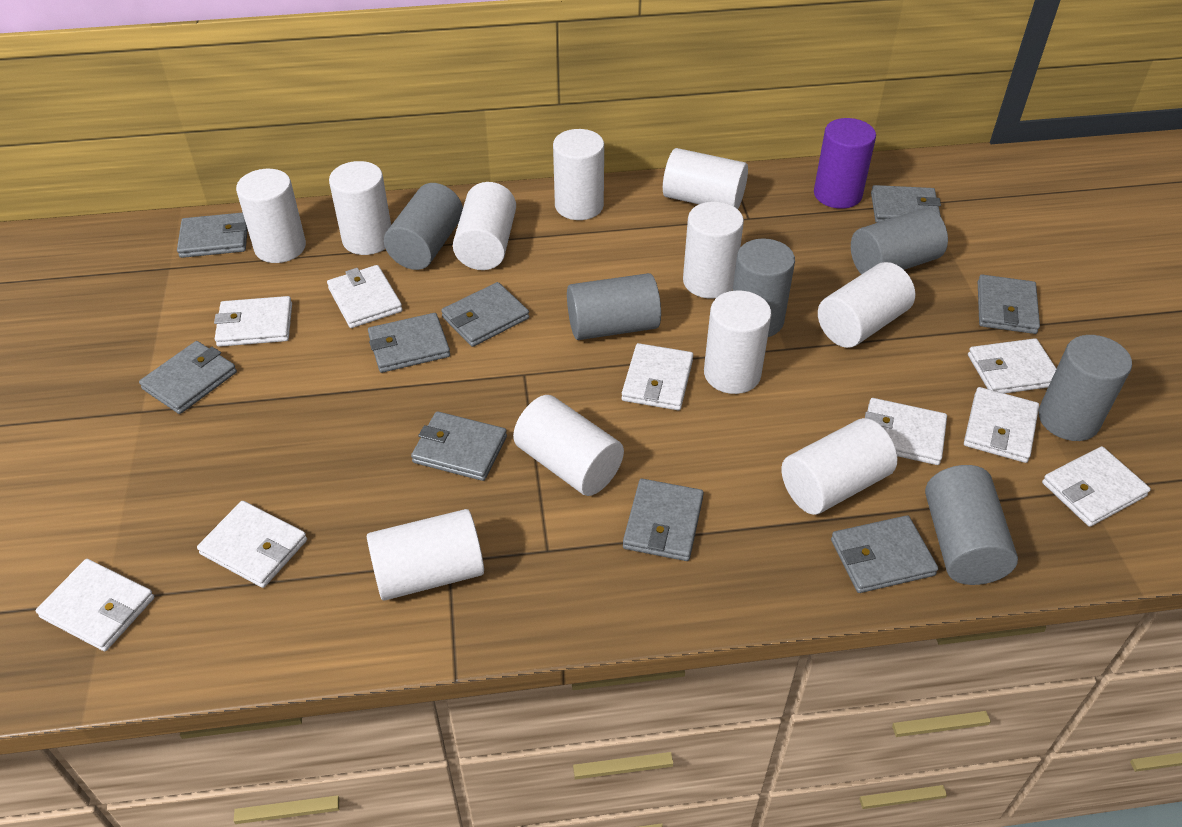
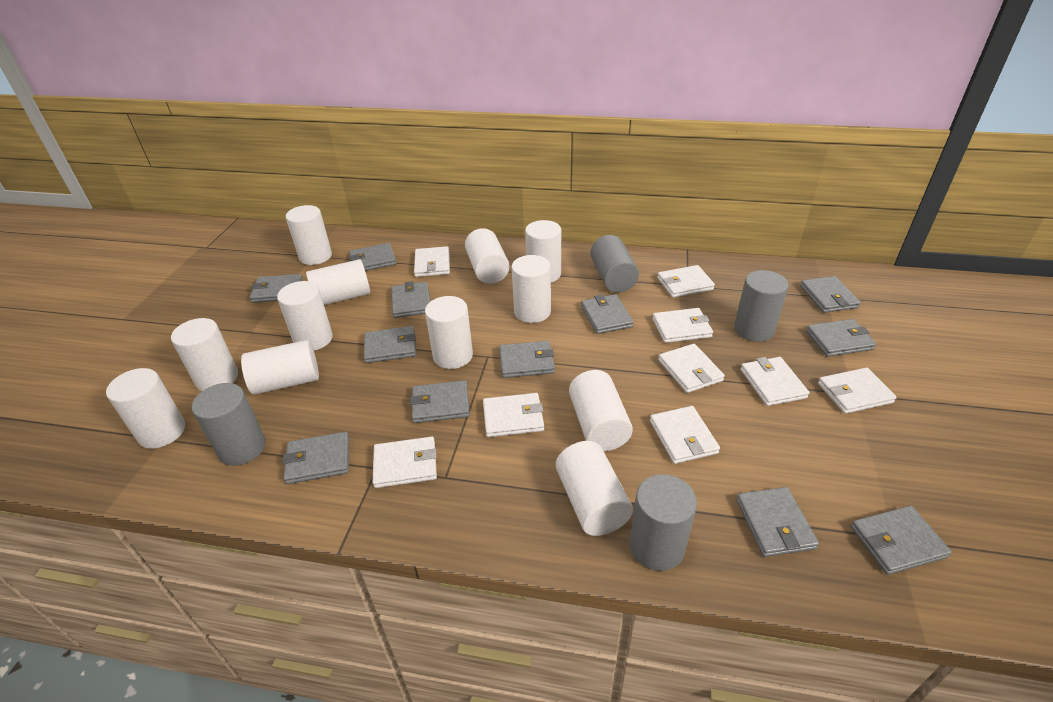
grey cylinder: 6 -> 4
grey wallet: 9 -> 12
purple cylinder: 1 -> 0
white cylinder: 11 -> 12

